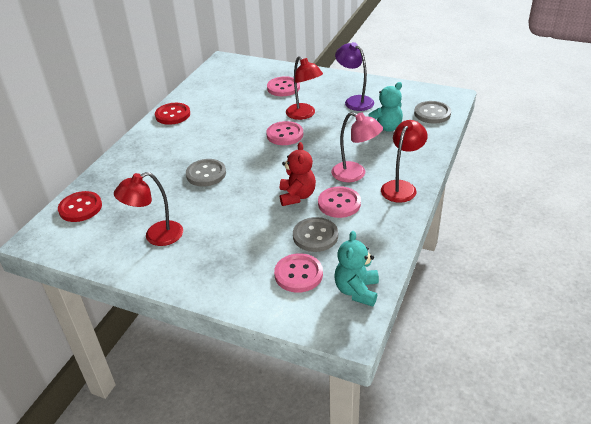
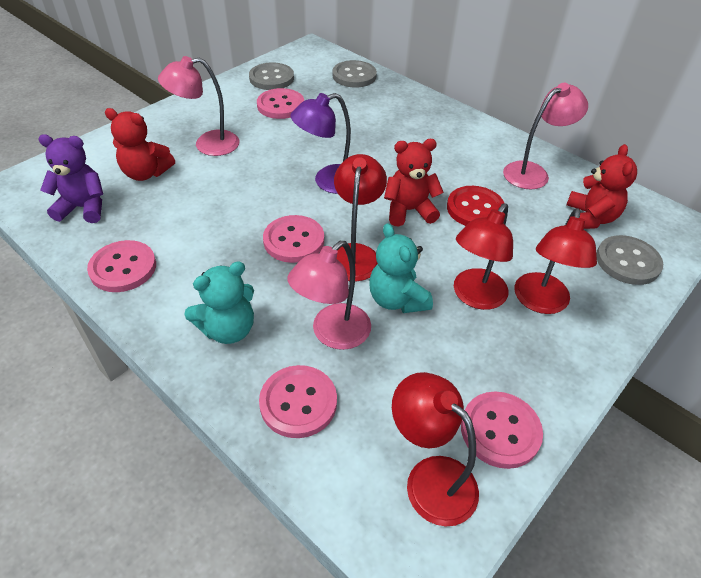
pink button: 4 -> 5
pink lamp: 1 -> 3
purple teddy bear: 0 -> 1
red button: 2 -> 1
red lamp: 3 -> 4
red teddy bear: 1 -> 3

